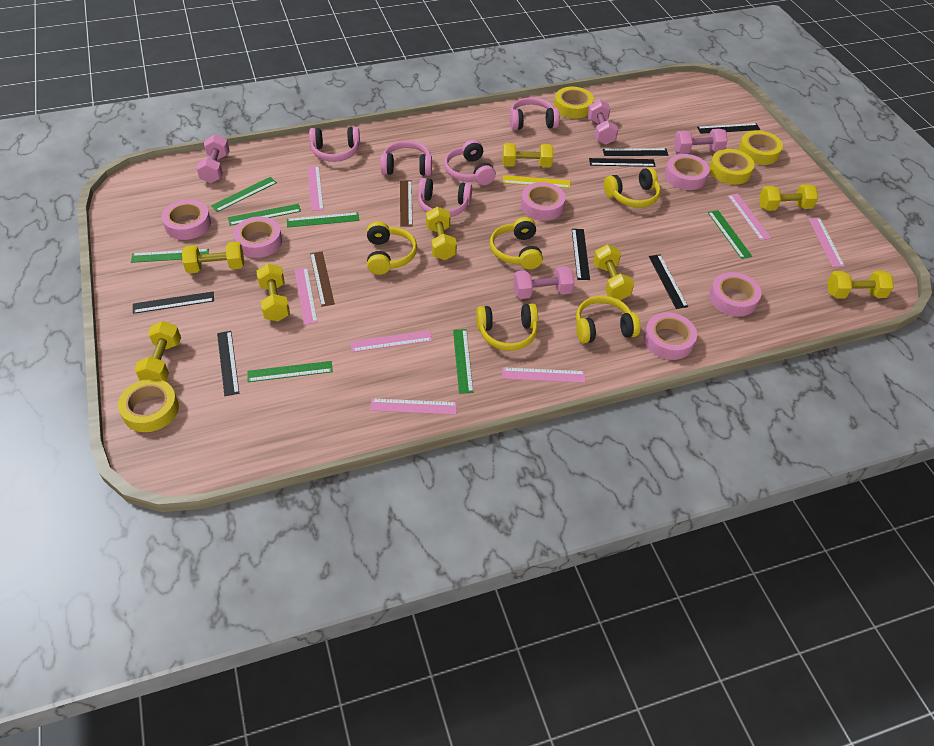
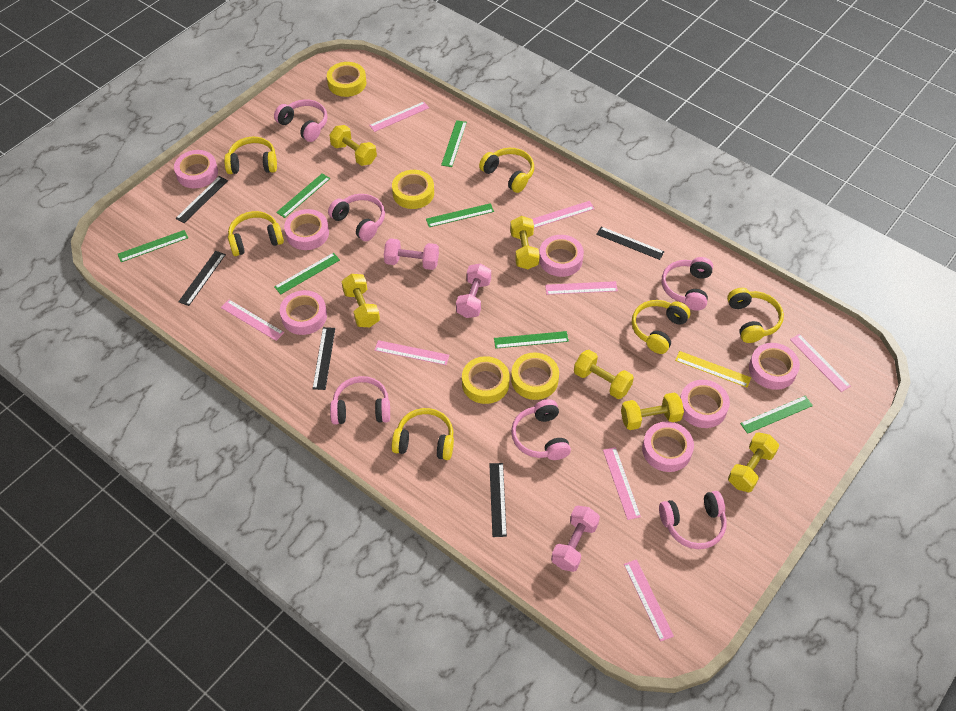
black ruler: 7 -> 5
brown ruler: 2 -> 0
pink dumbbell: 4 -> 3
pink headphones: 5 -> 6
pink ruler: 7 -> 8
pink tape: 6 -> 7
yellow dumbbell: 8 -> 6
yellow headphones: 5 -> 6

